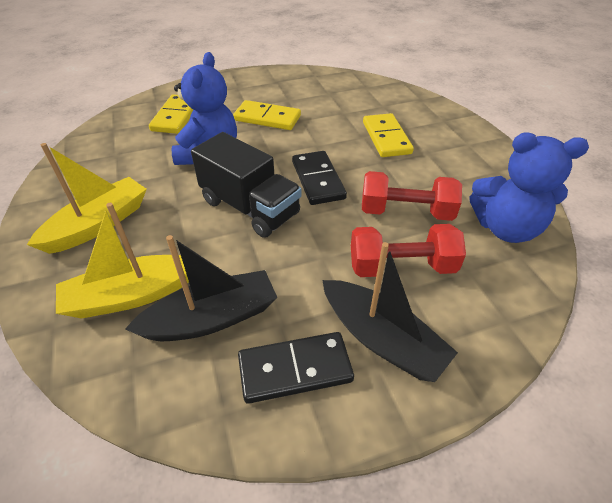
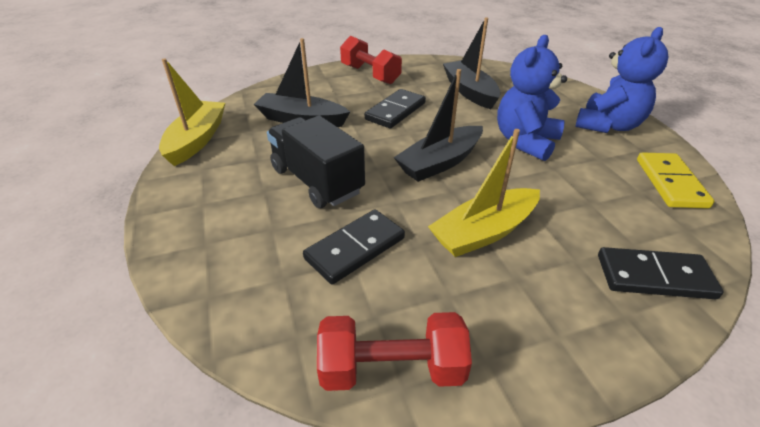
black boat: 2 -> 3
black domino: 2 -> 3
yellow domino: 3 -> 1

